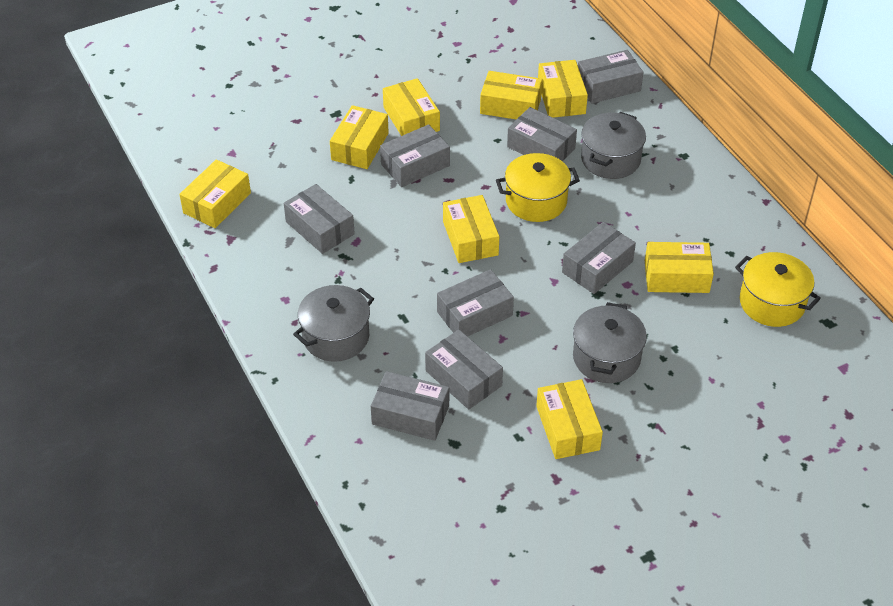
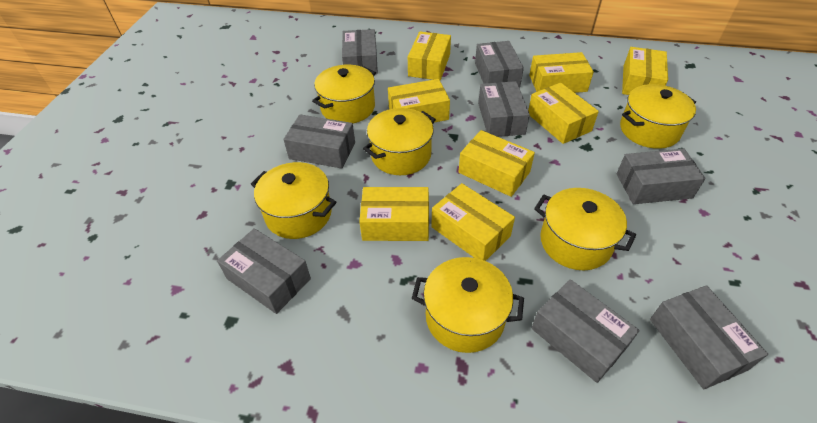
grey pot: 3 -> 0
yellow pot: 2 -> 6

